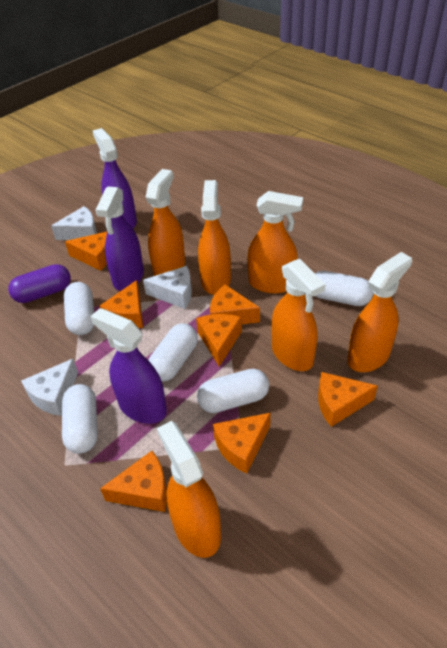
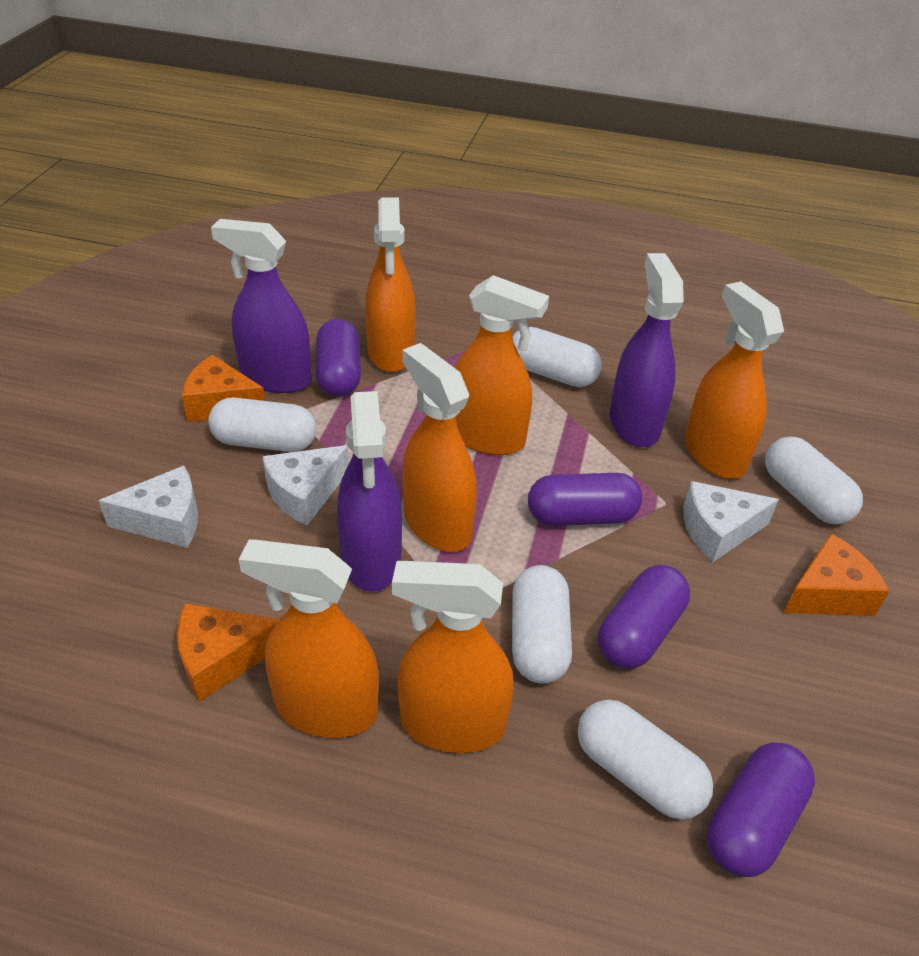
orange cheese: 7 -> 3
purple capsule: 1 -> 4

